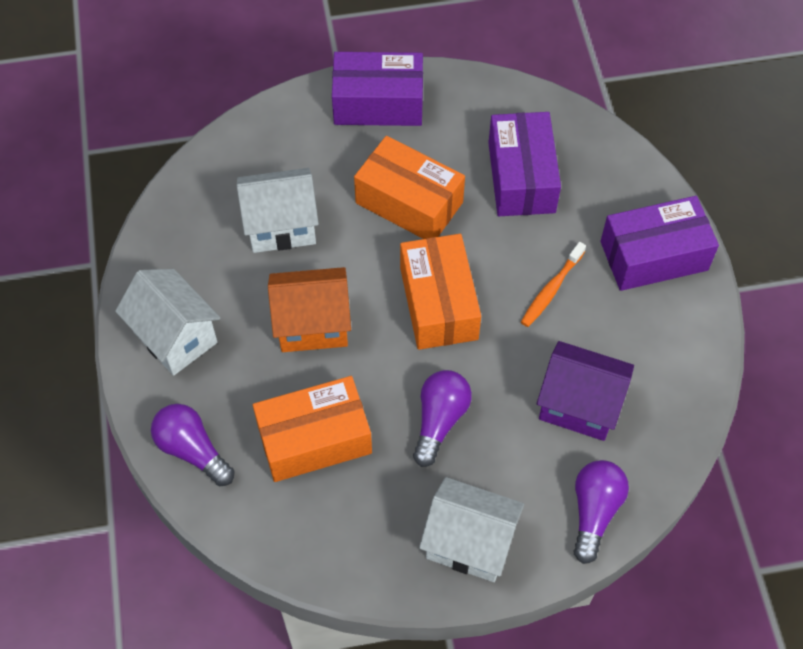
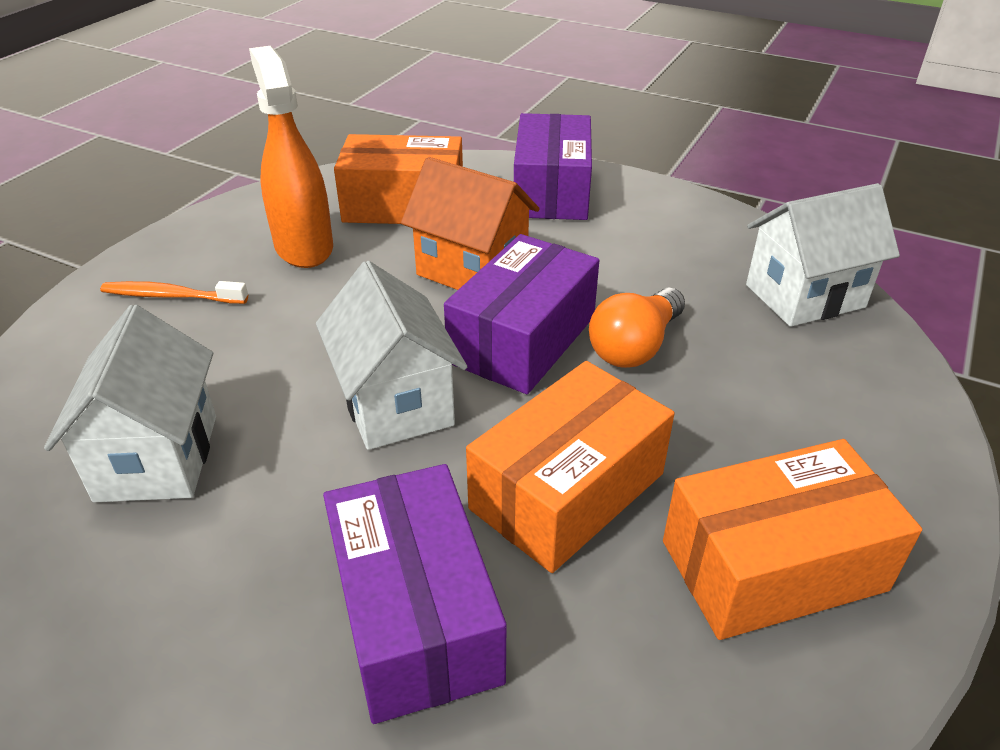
orange light bulb: 0 -> 1
orange spray bottle: 0 -> 1
purple house: 1 -> 0
purple light bulb: 3 -> 0

